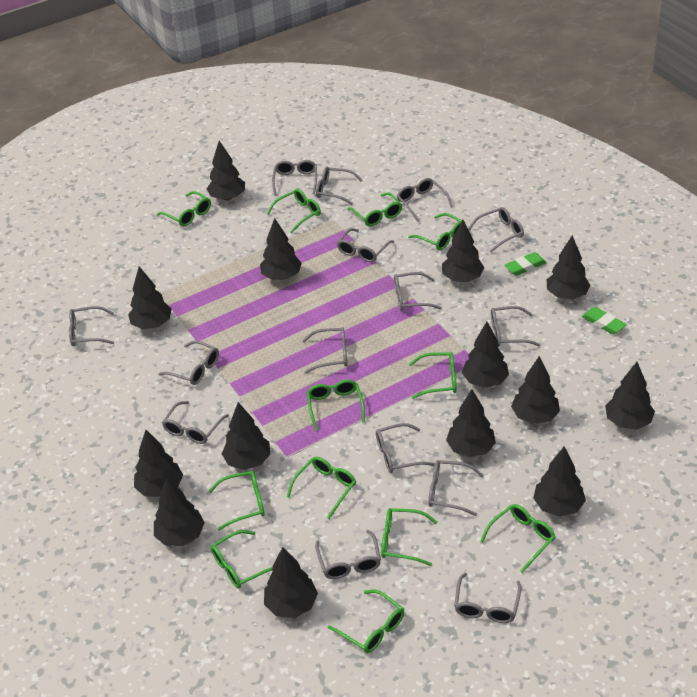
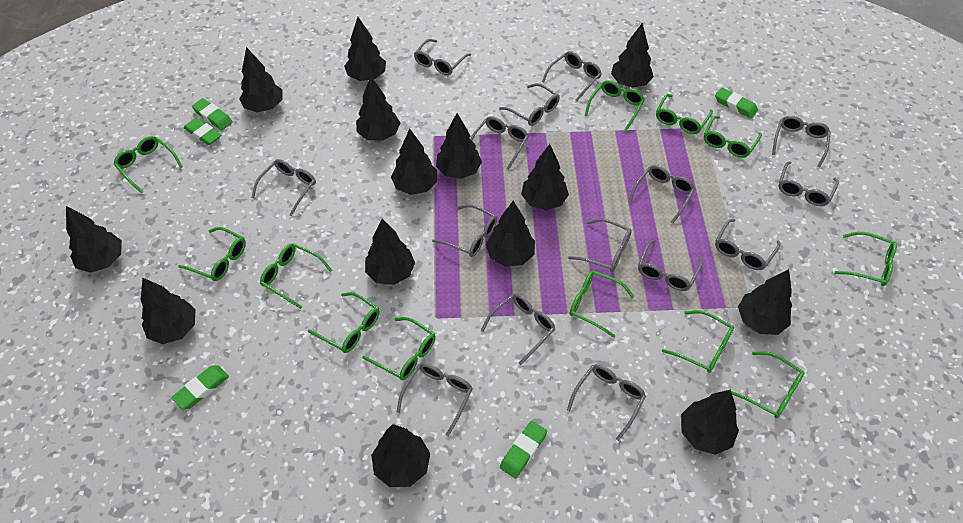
green eraser: 2 -> 5

